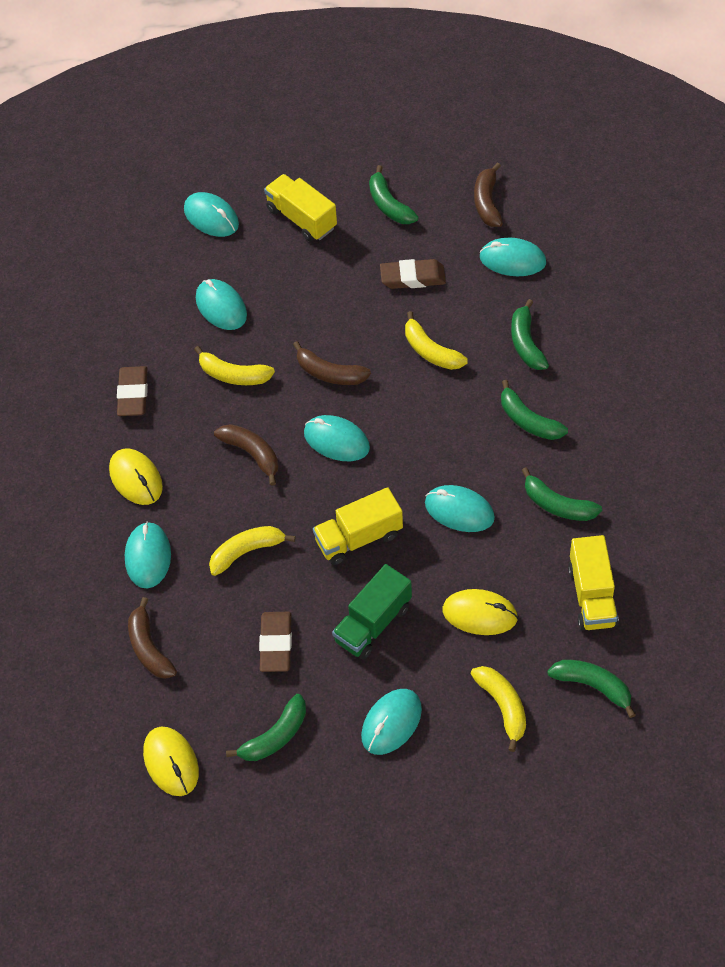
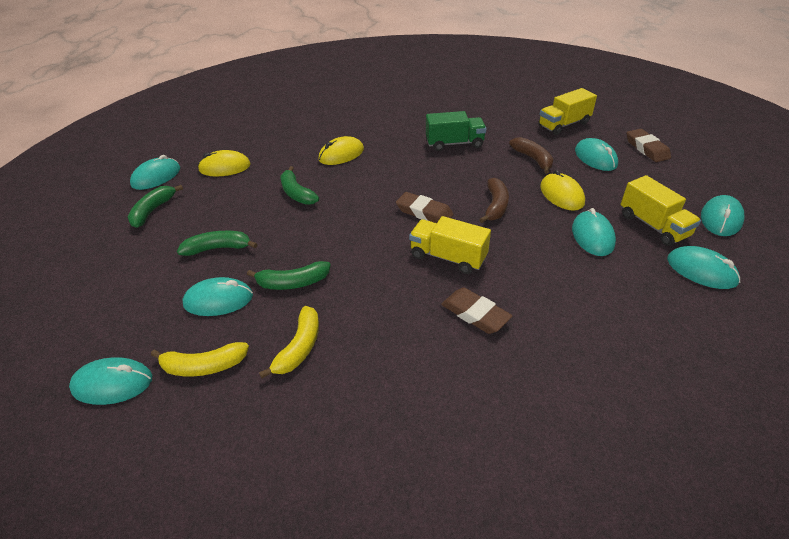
brown banana: 4 -> 2
green banana: 6 -> 4
yellow banana: 4 -> 2

